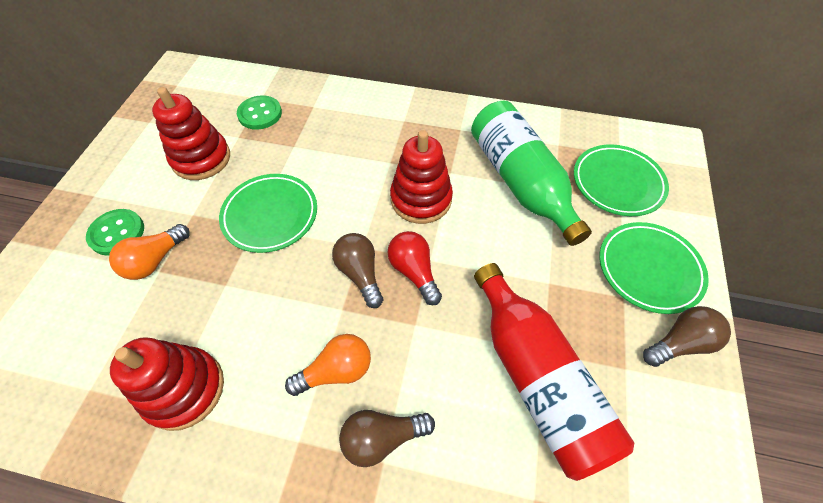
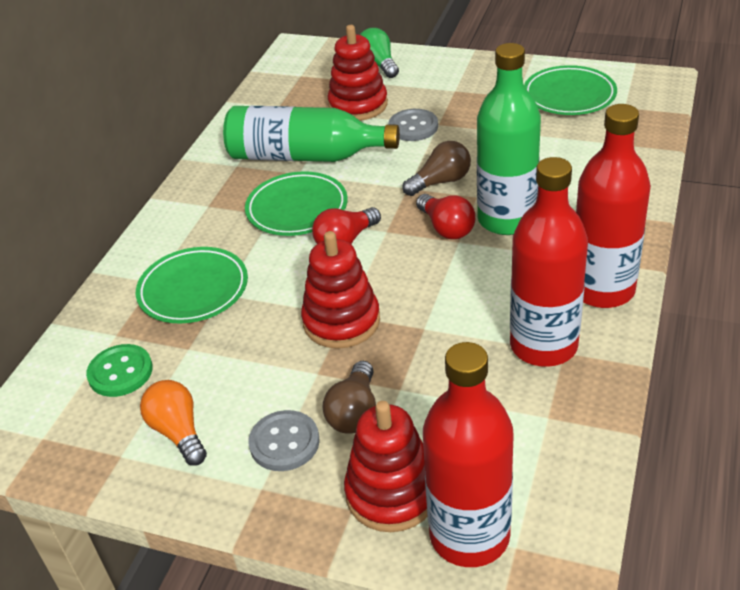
brown light bulb: 3 -> 2
green bottle: 1 -> 2
green button: 2 -> 1
green light bulb: 0 -> 1
grey button: 0 -> 2
orange light bulb: 2 -> 1
red bottle: 1 -> 3
red light bulb: 1 -> 2

